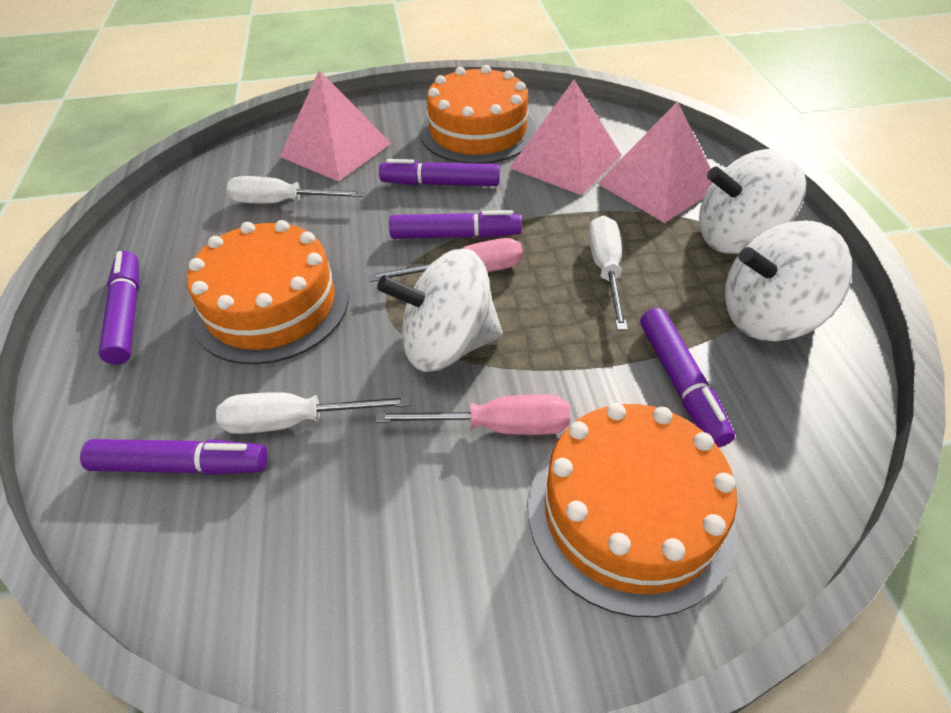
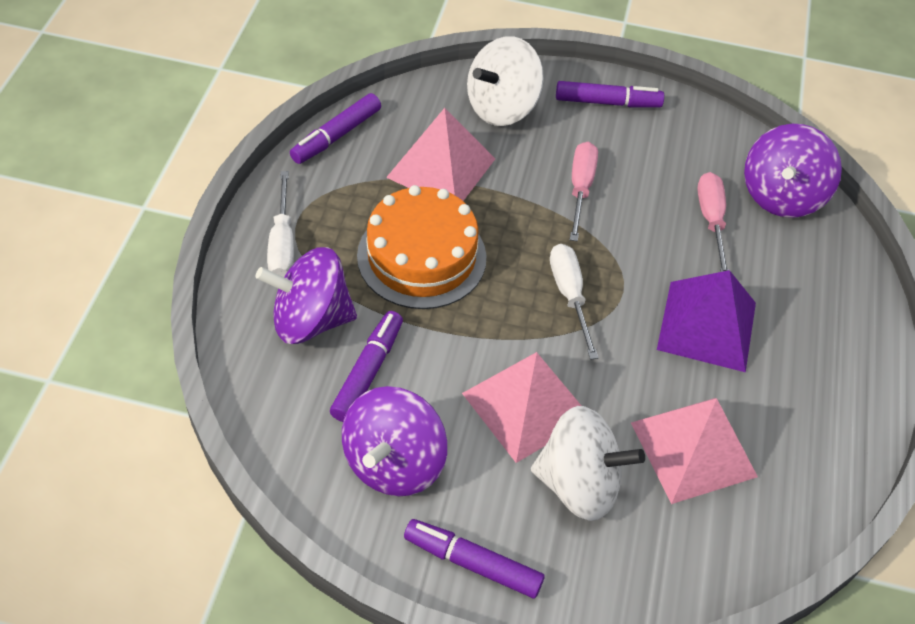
orange cake: 3 -> 1
purple marker: 5 -> 4
purple pyramid: 0 -> 1
purple spinning top: 0 -> 3
white screwdriver: 3 -> 2
white spinning top: 3 -> 2

